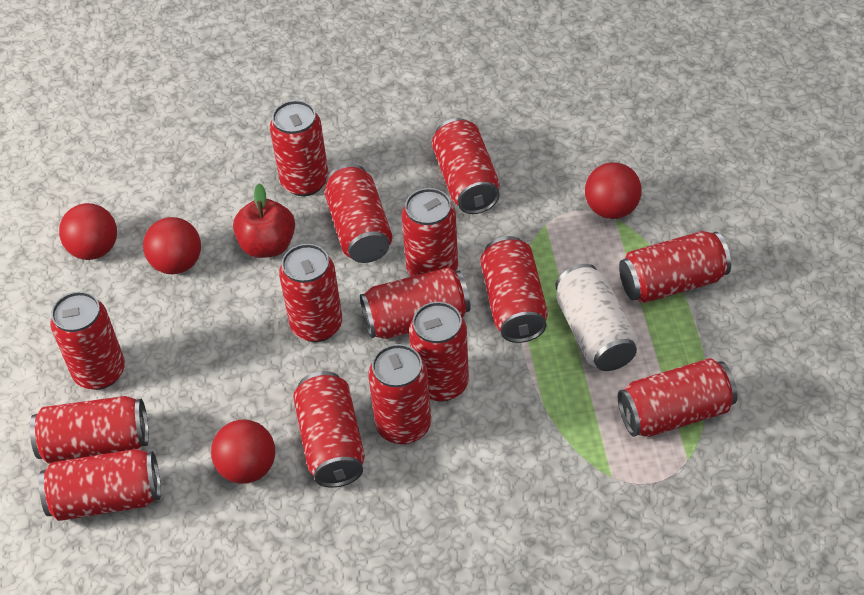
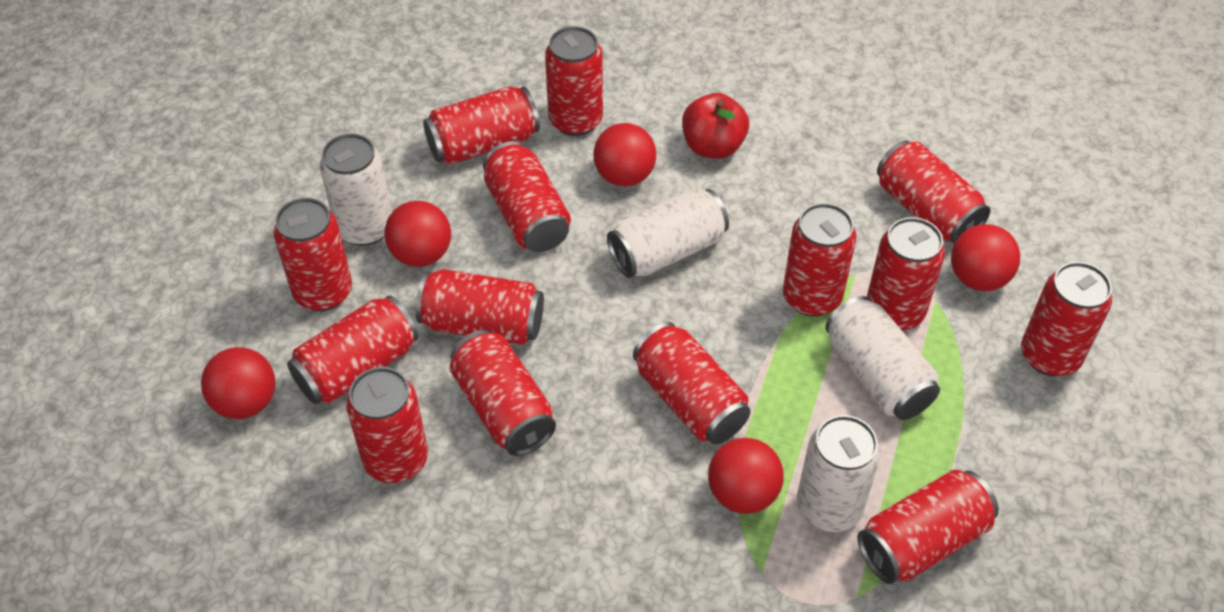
red ball: 4 -> 5
red can: 15 -> 14
white can: 1 -> 4

